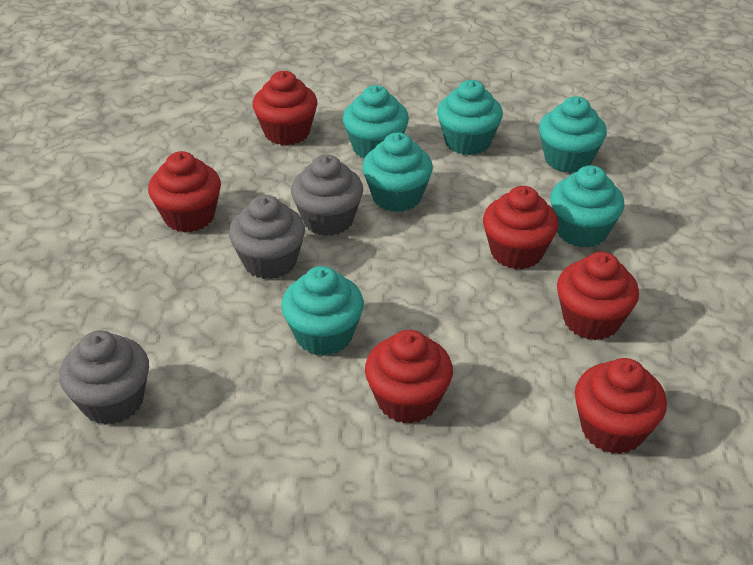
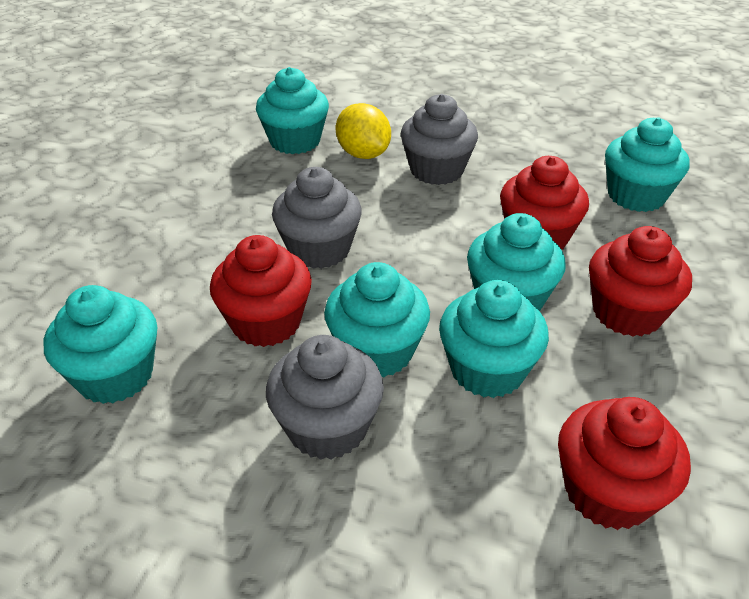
red cupcake: 6 -> 4
yellow lemon: 0 -> 1

